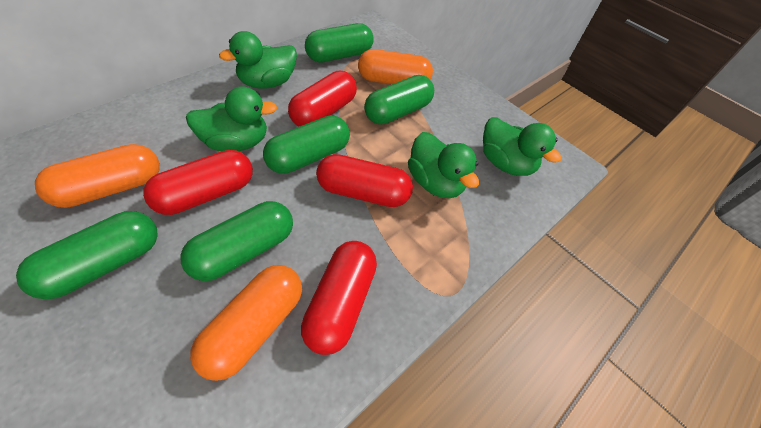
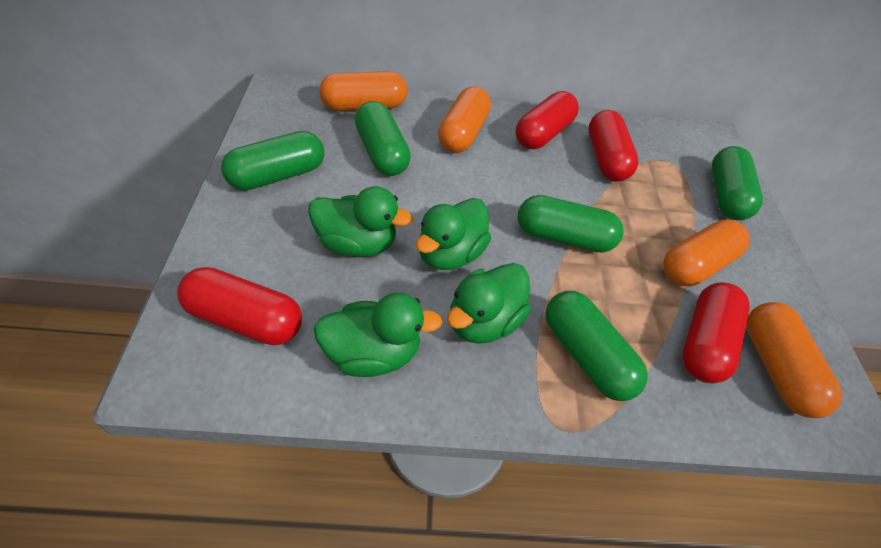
orange capsule: 3 -> 4

